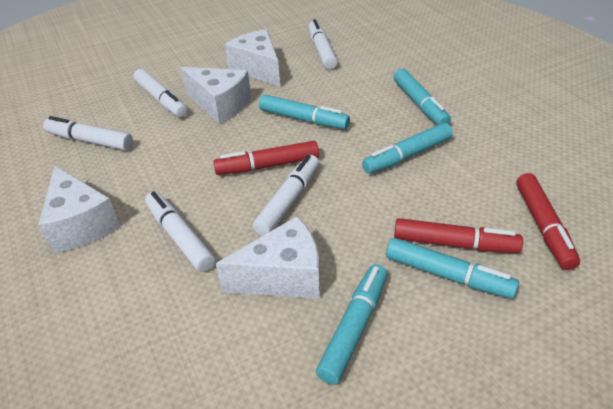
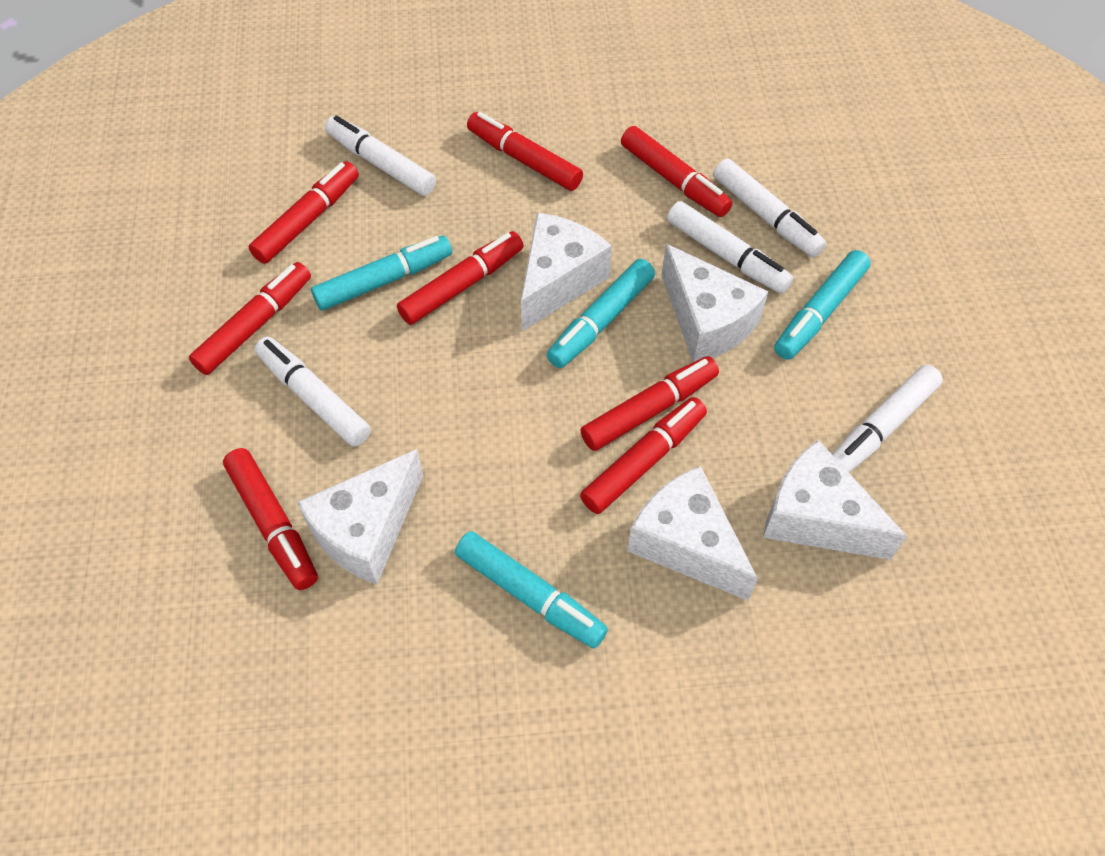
red marker: 3 -> 8
turquoise marker: 5 -> 4
white cheese: 4 -> 5

